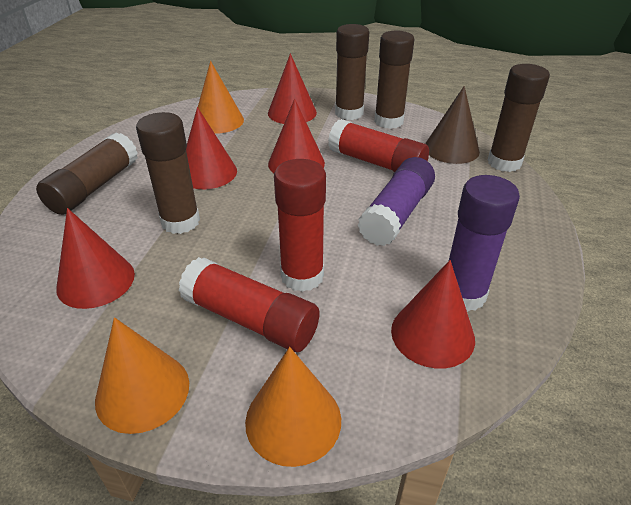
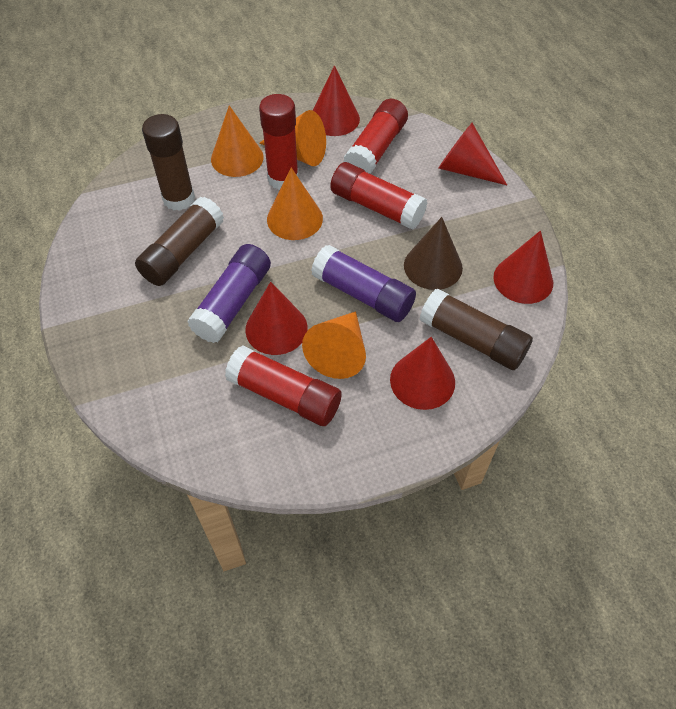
brown glue stick: 5 -> 3
orange cone: 3 -> 4
red glue stick: 3 -> 4

